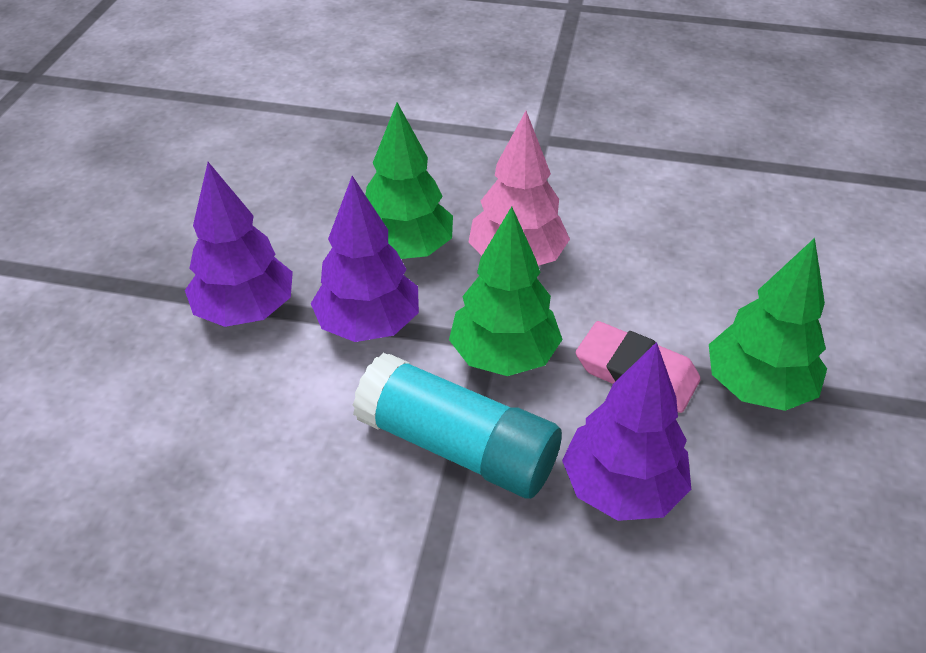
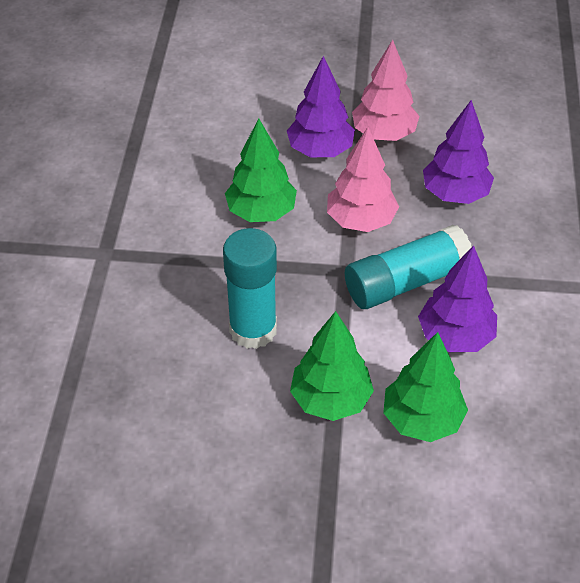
pink eraser: 1 -> 0
pink tree: 1 -> 2
turquoise glue stick: 1 -> 2

